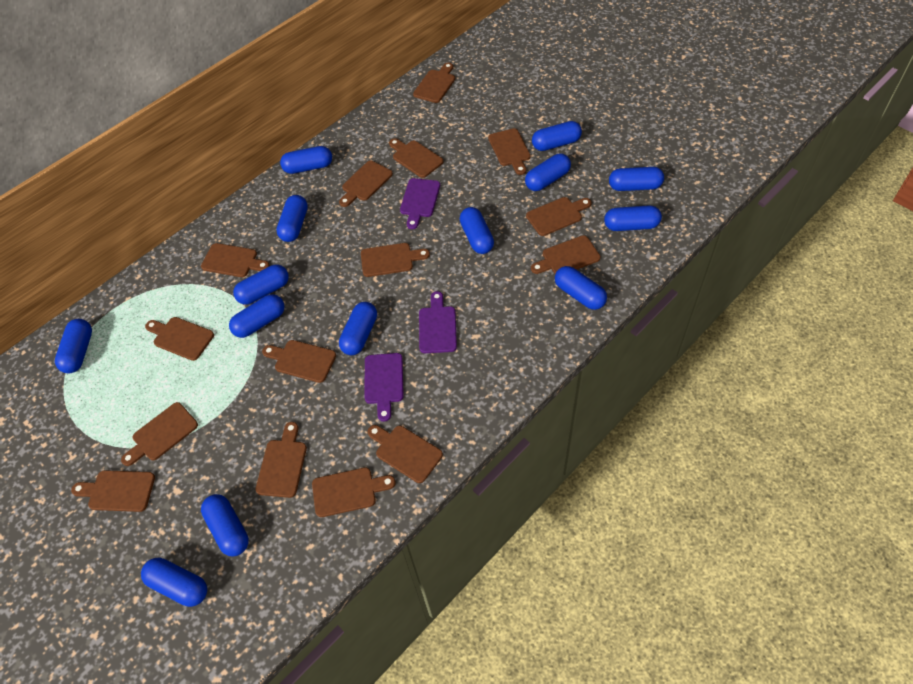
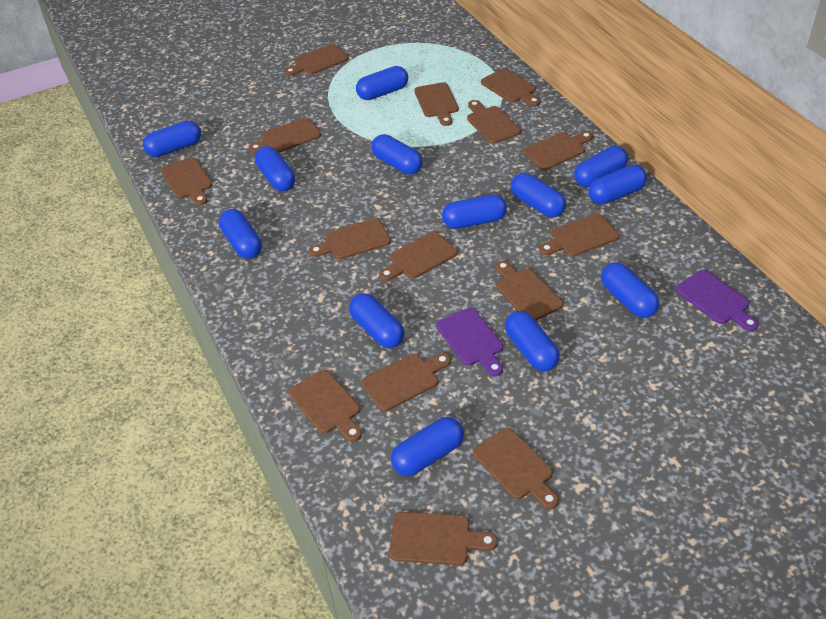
blue capsule: 14 -> 13
purple cutting board: 3 -> 2

